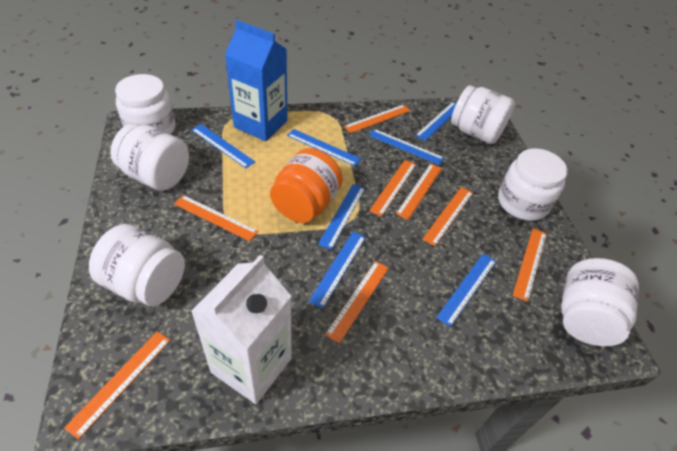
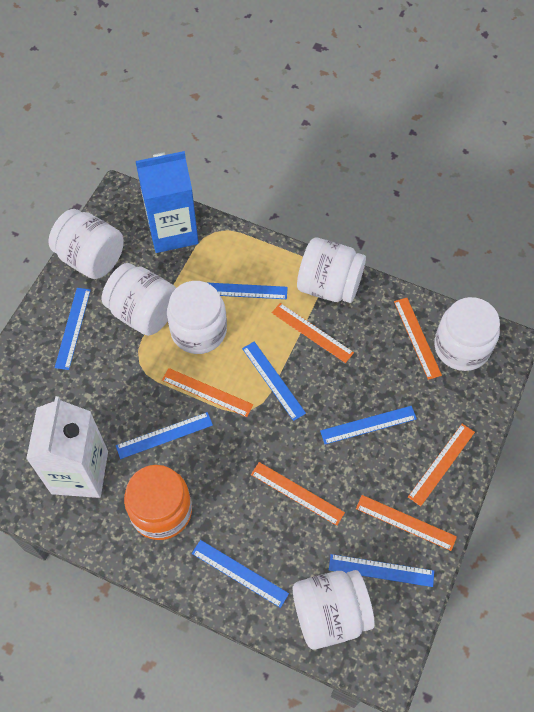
orange ruler: 8 -> 6

